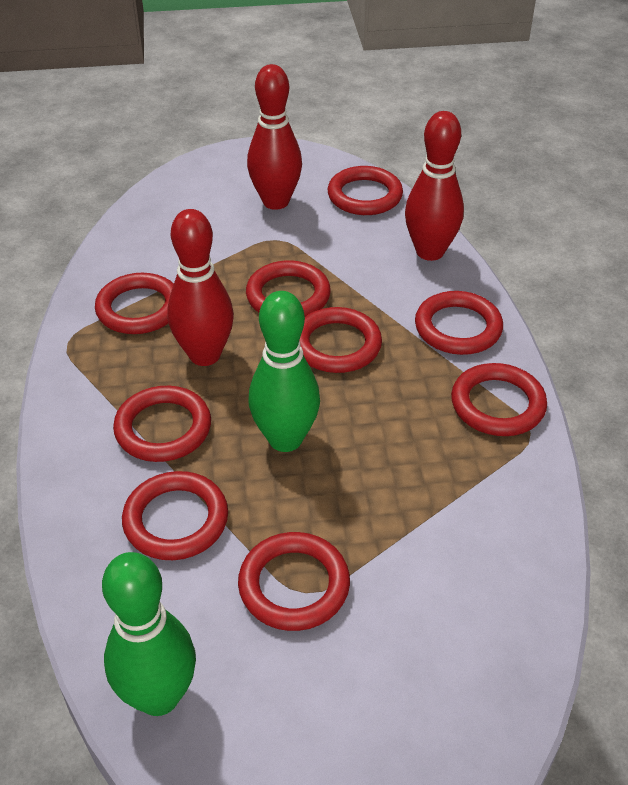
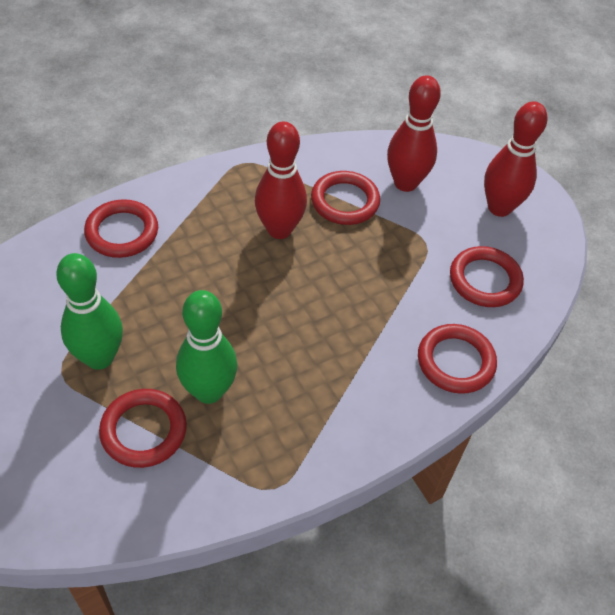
red ring: 9 -> 5

